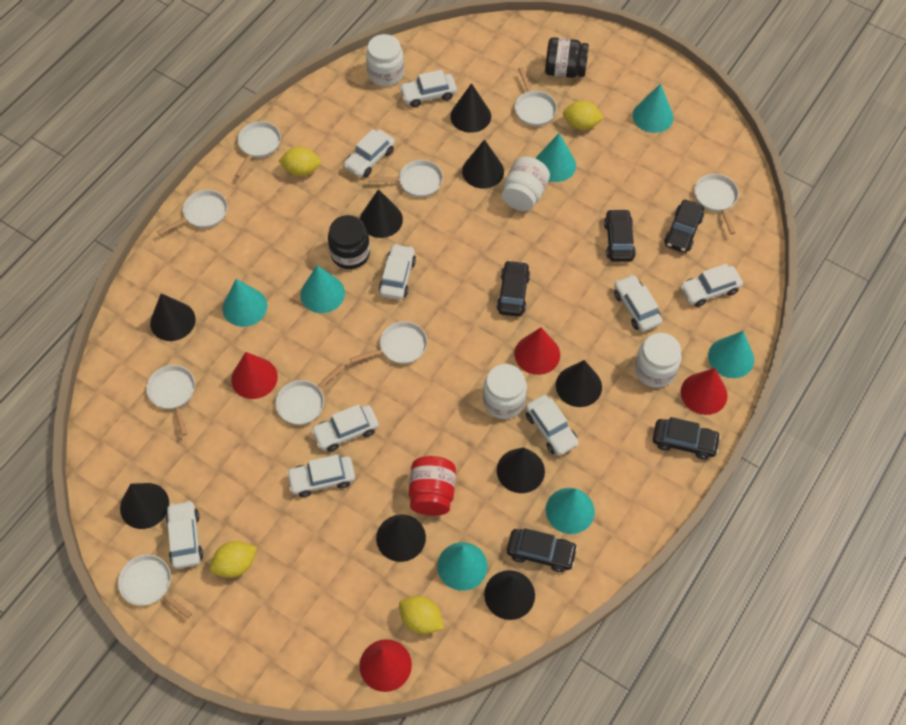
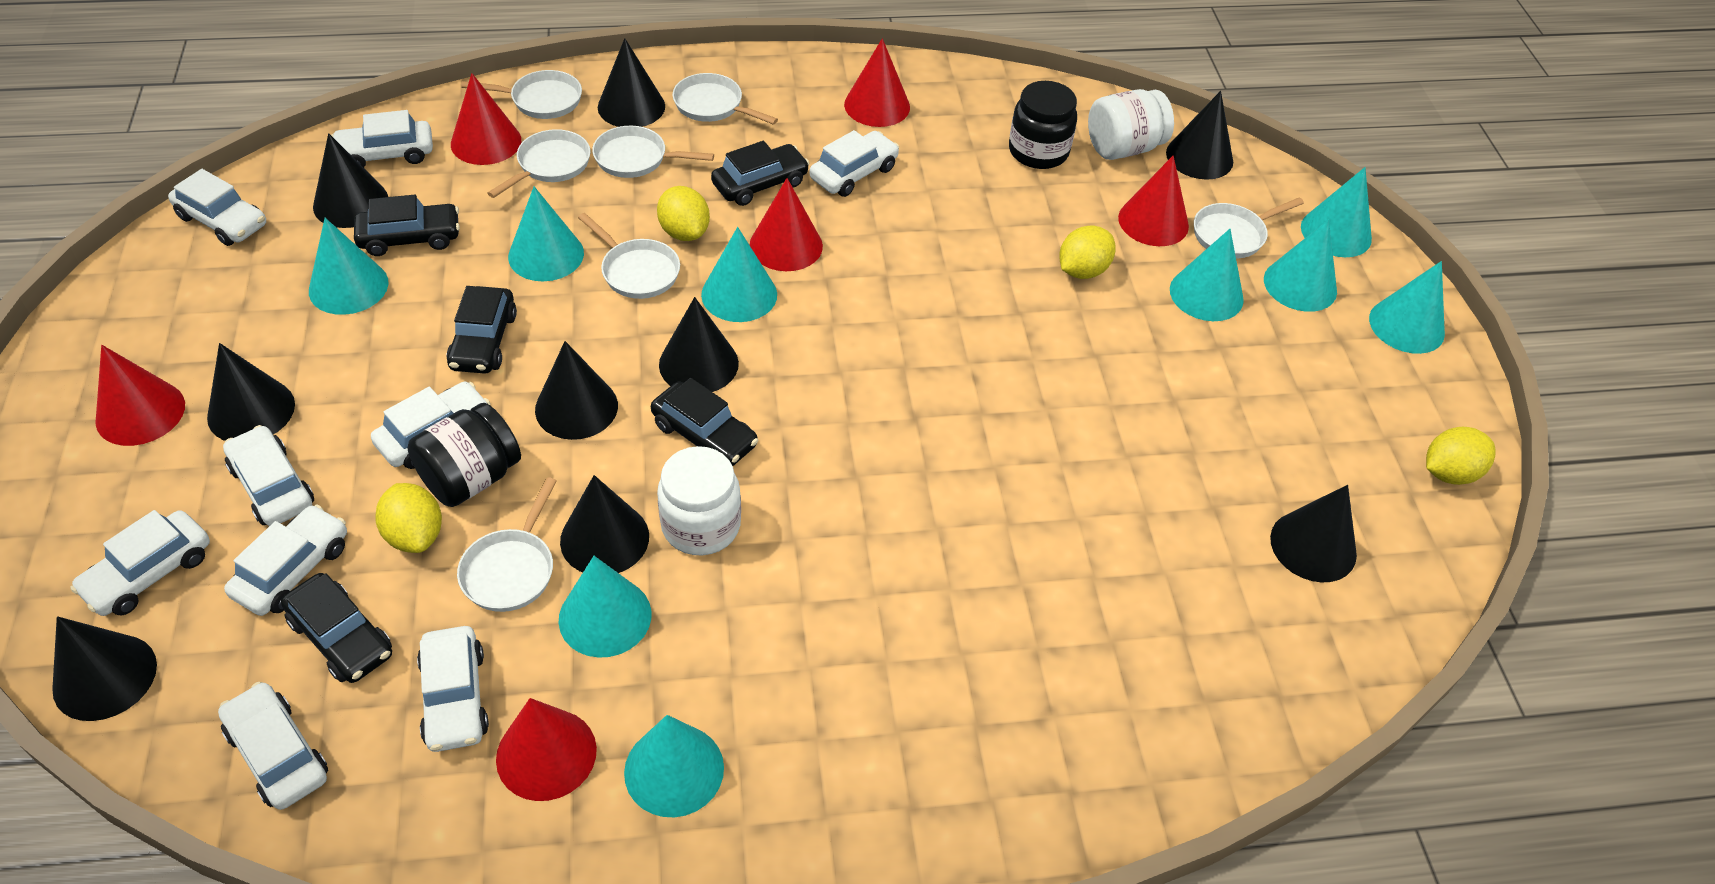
red cone: 4 -> 6
red jar: 1 -> 0
turquoise cone: 7 -> 9
white jar: 4 -> 2
white pan: 9 -> 7

